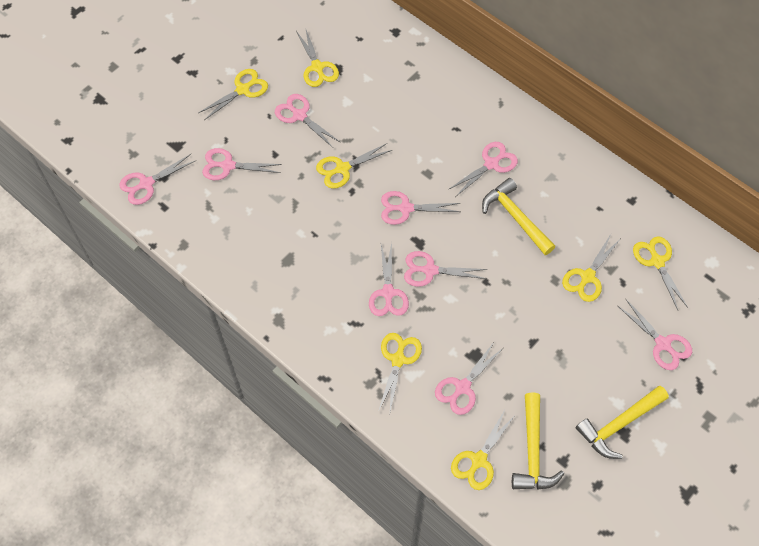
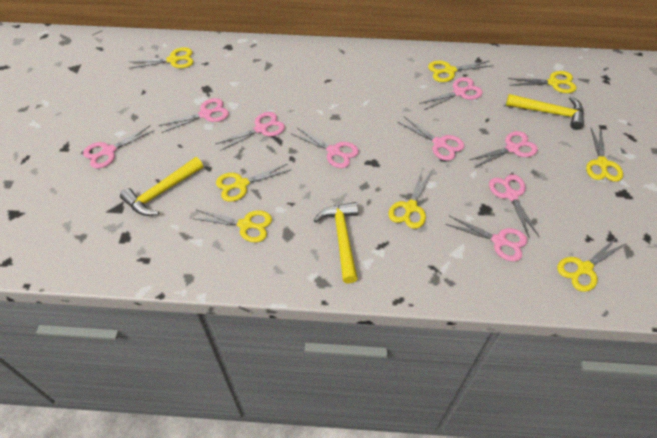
yellow scissors: 7 -> 8

